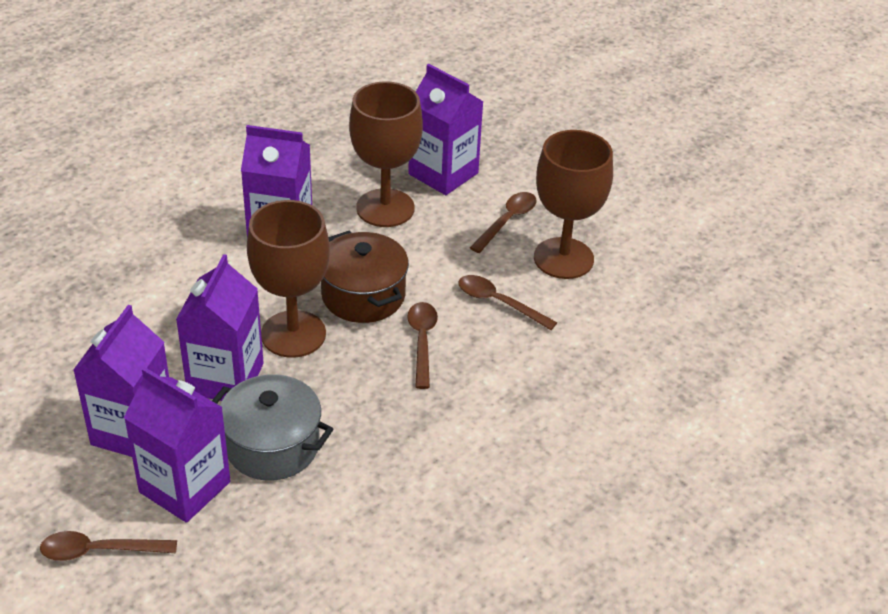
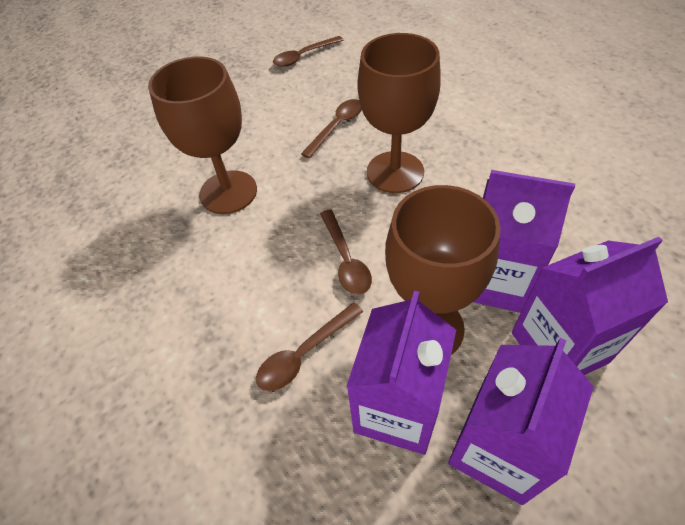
brown pot: 1 -> 0
grey pot: 1 -> 0
purple carton: 5 -> 4

